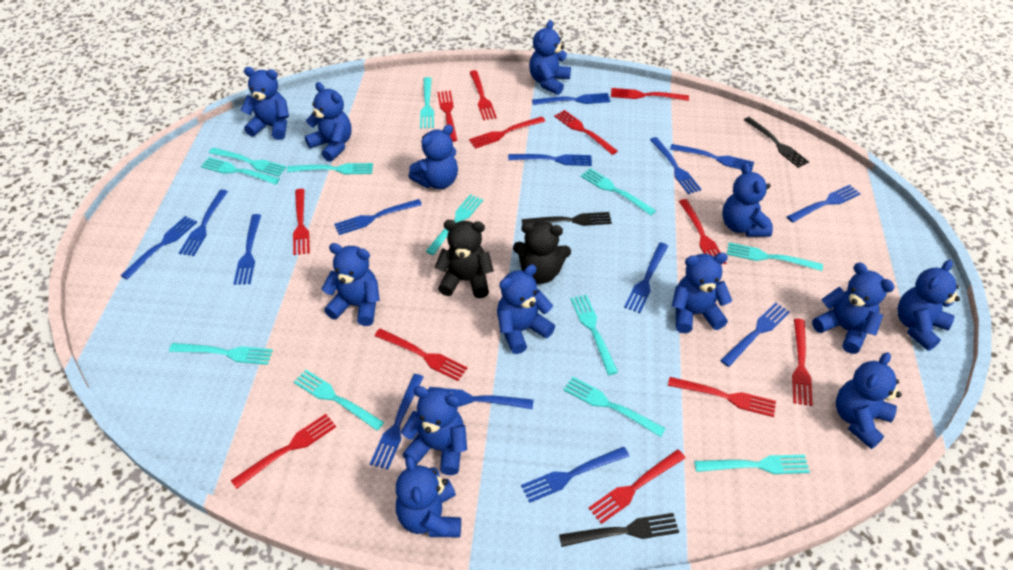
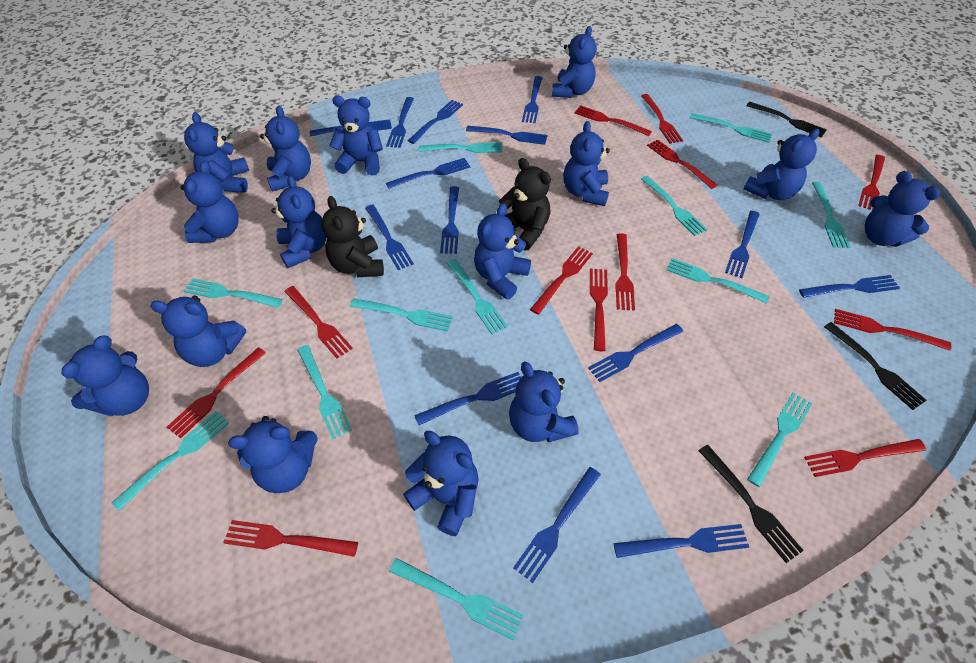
blue teddy bear: 13 -> 15

